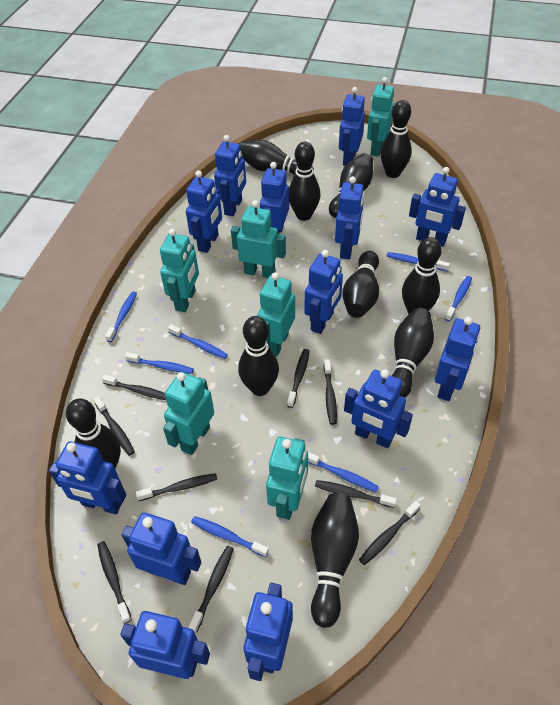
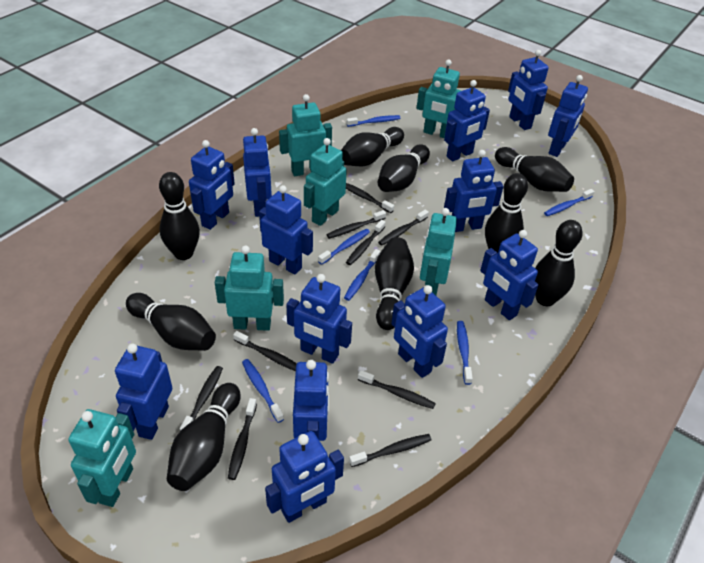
black bowling pin: 10 -> 9
blue toothbrush: 7 -> 6

